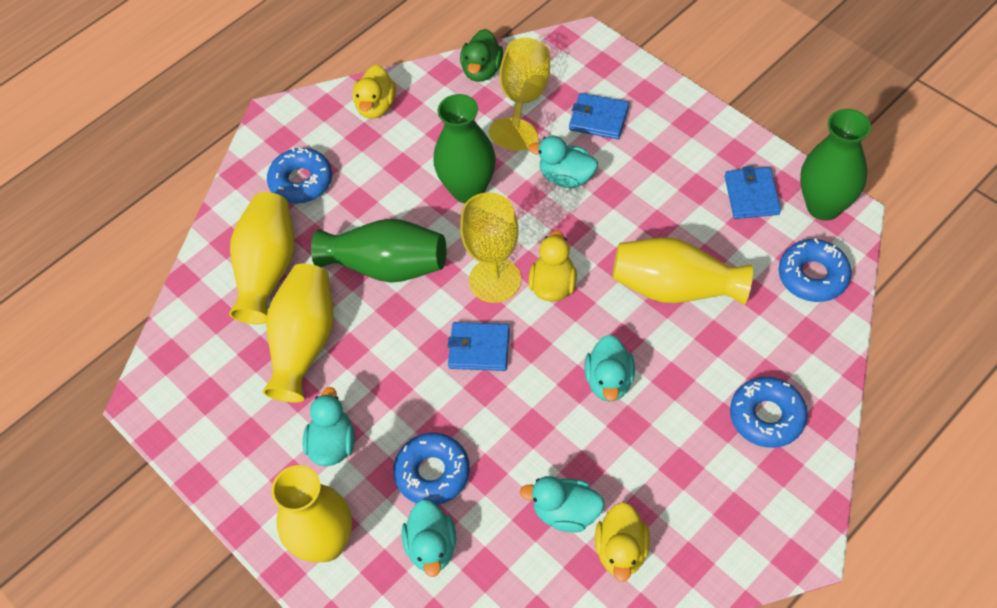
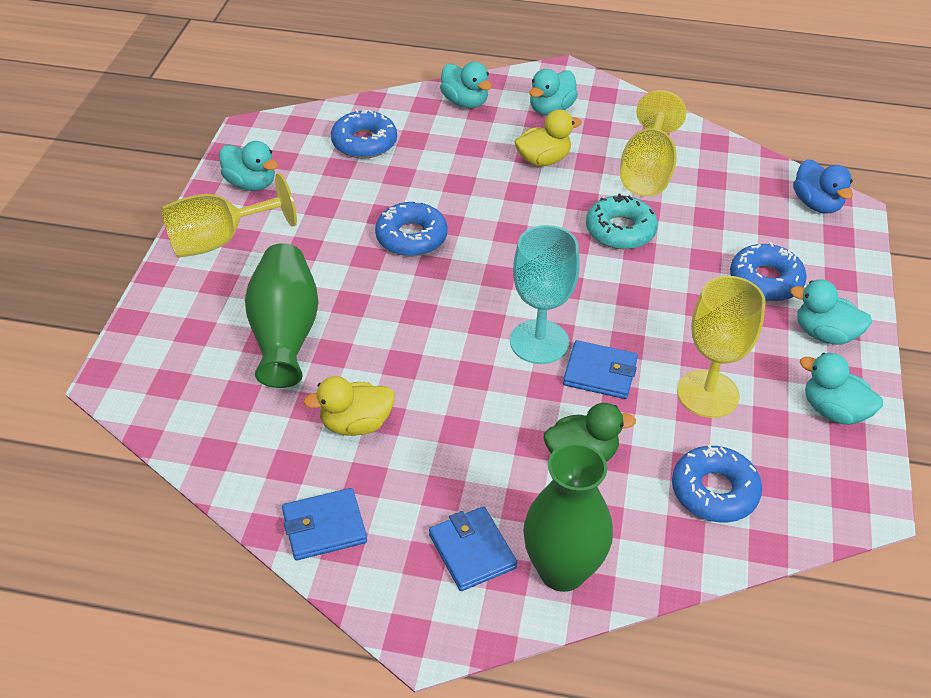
blue duck: 0 -> 1
green vase: 3 -> 2
turquoise donut: 0 -> 1
turquoise goblet: 0 -> 1
yellow duck: 3 -> 2
yellow goblet: 2 -> 3
yellow vase: 4 -> 0

